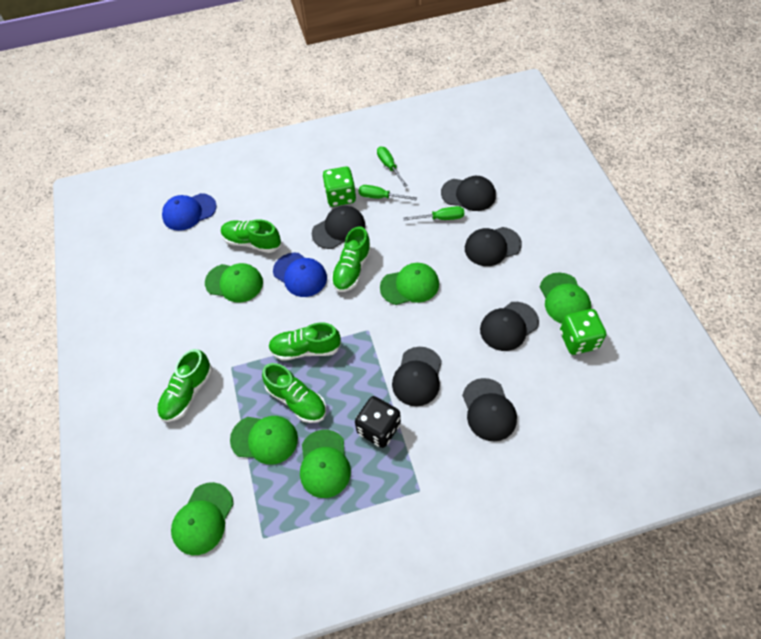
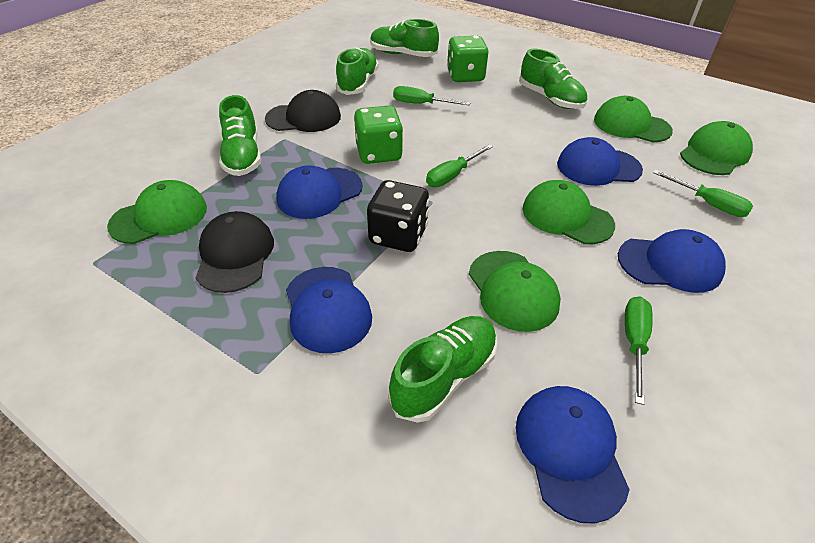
black cap: 6 -> 2
blue cap: 2 -> 5
green cap: 6 -> 5
green screwdriver: 3 -> 4

